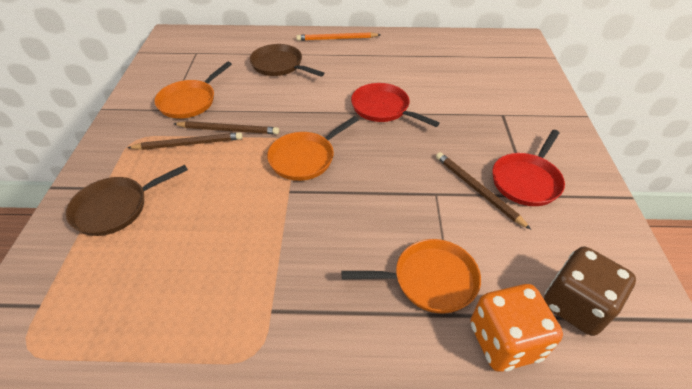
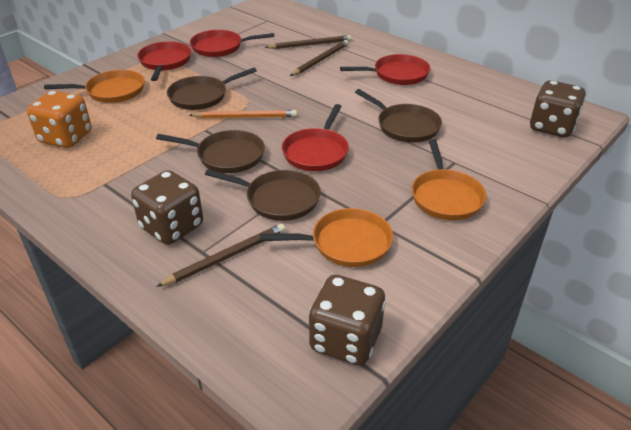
brown dice: 1 -> 3
brown pan: 2 -> 4
red pan: 2 -> 4

